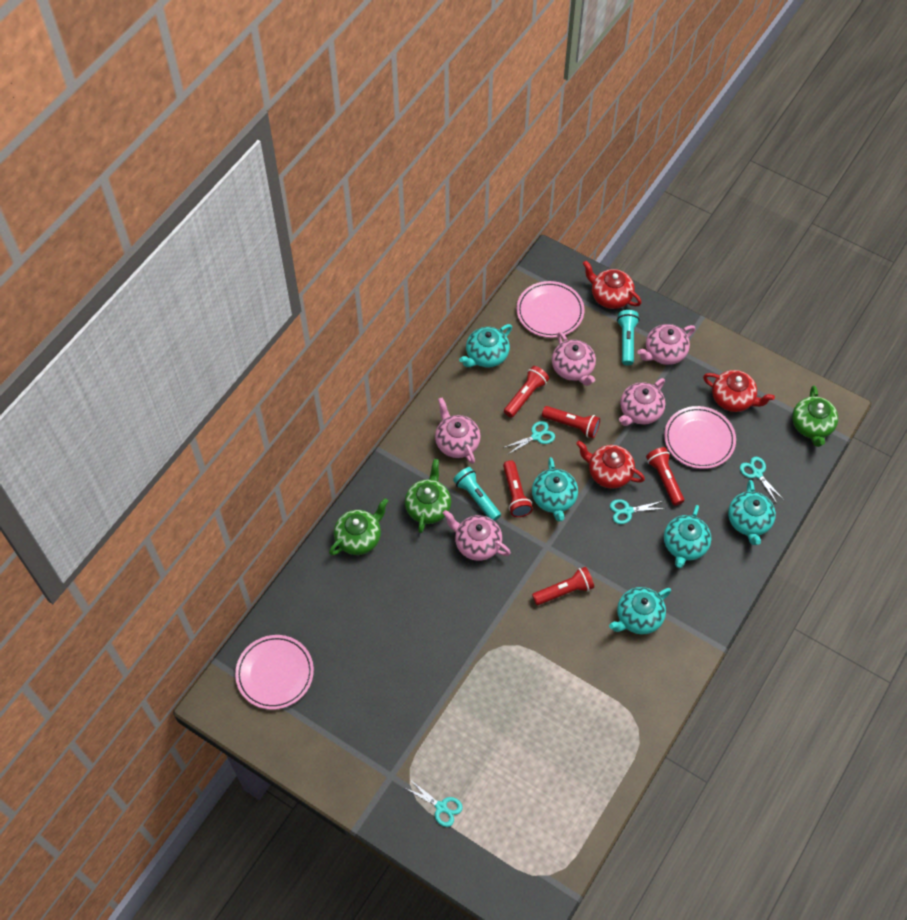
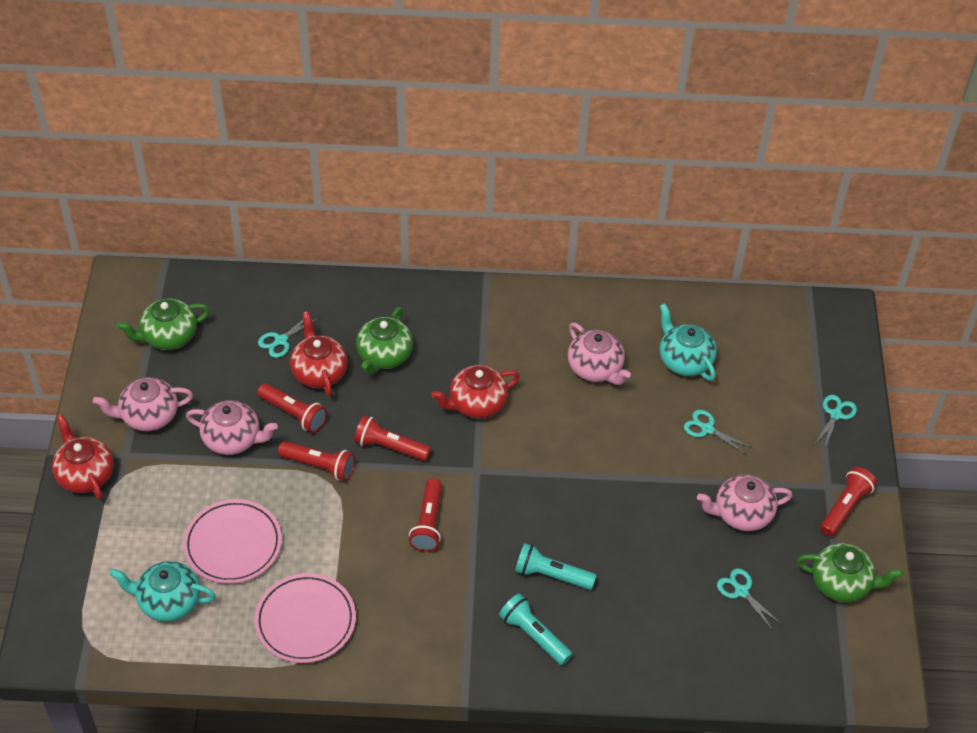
pink plate: 3 -> 2
pink teapot: 5 -> 4
turquoise teapot: 5 -> 2

